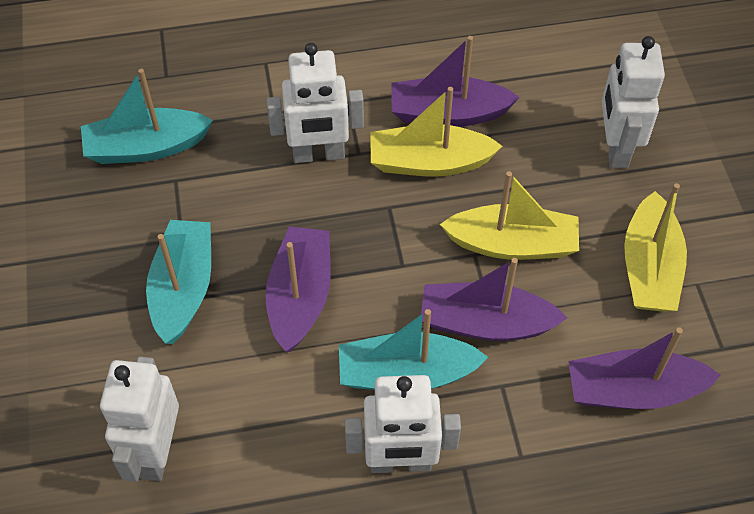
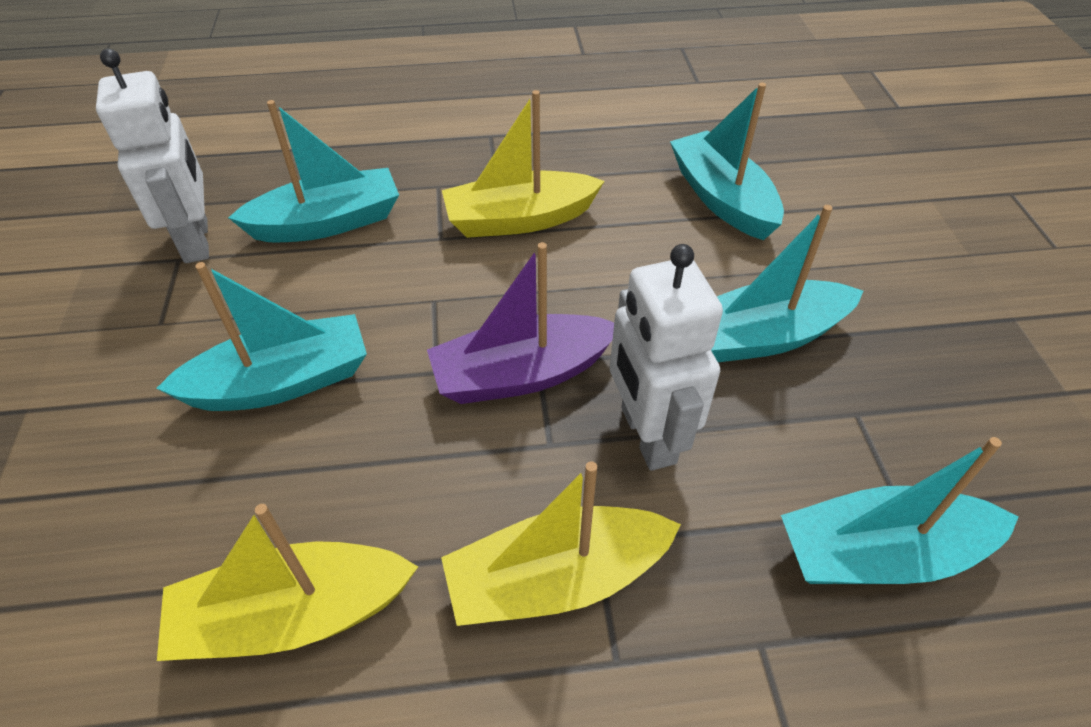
purple boat: 4 -> 1
turquoise boat: 3 -> 5
white robot: 4 -> 2

